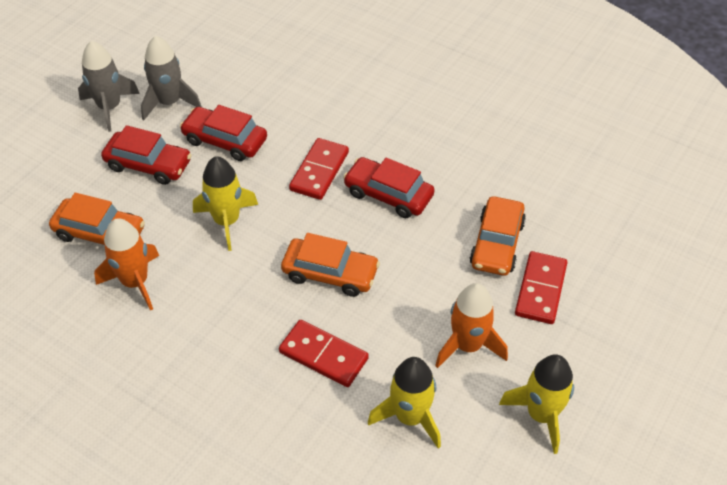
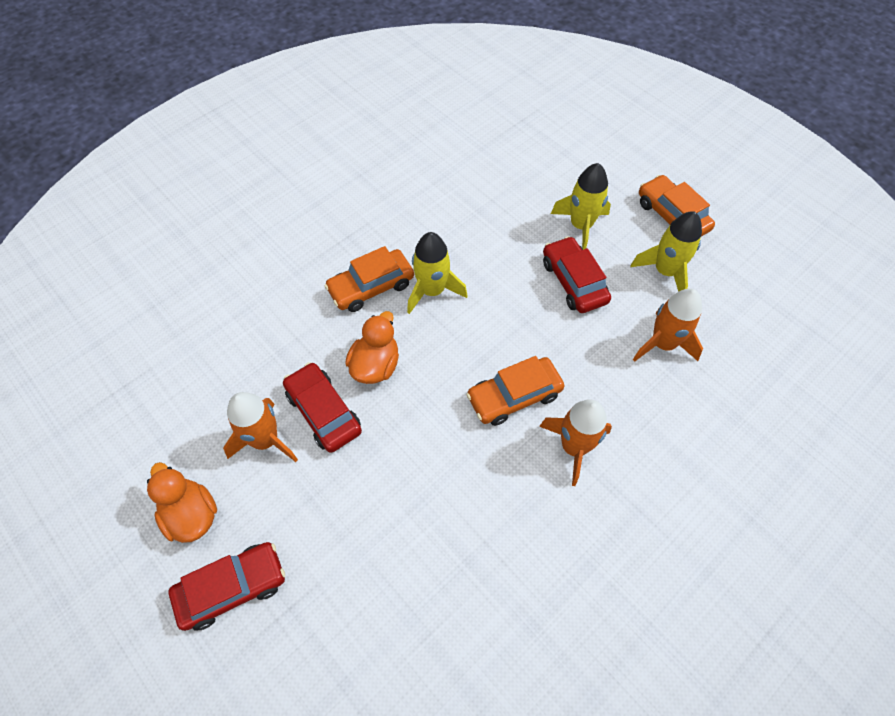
grey rocket: 2 -> 0
orange duck: 0 -> 2
orange rocket: 2 -> 3
red domino: 3 -> 0

